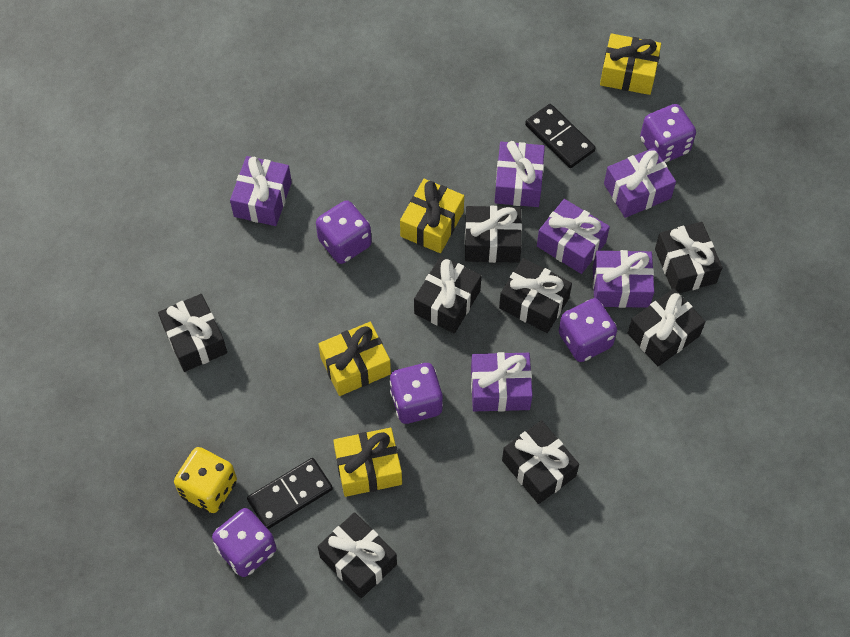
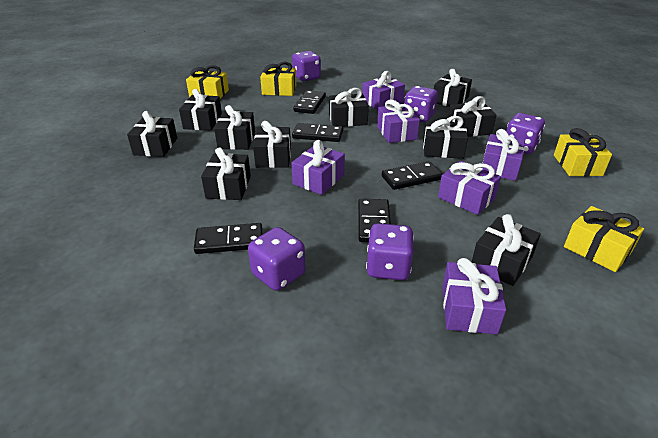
black domino: 2 -> 5
black gift: 8 -> 10
yellow dice: 1 -> 0

